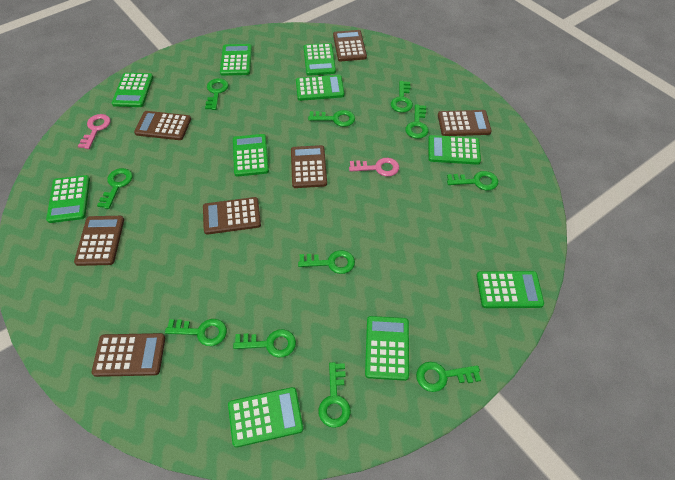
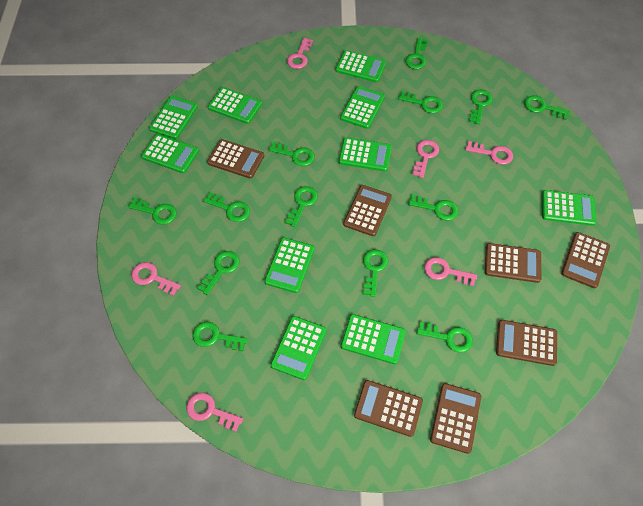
green key: 11 -> 13
pink key: 2 -> 6

